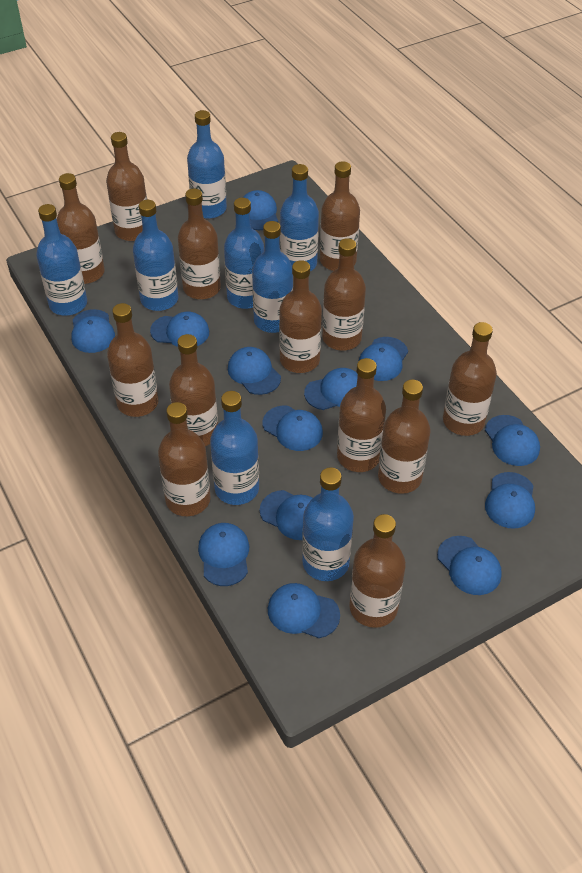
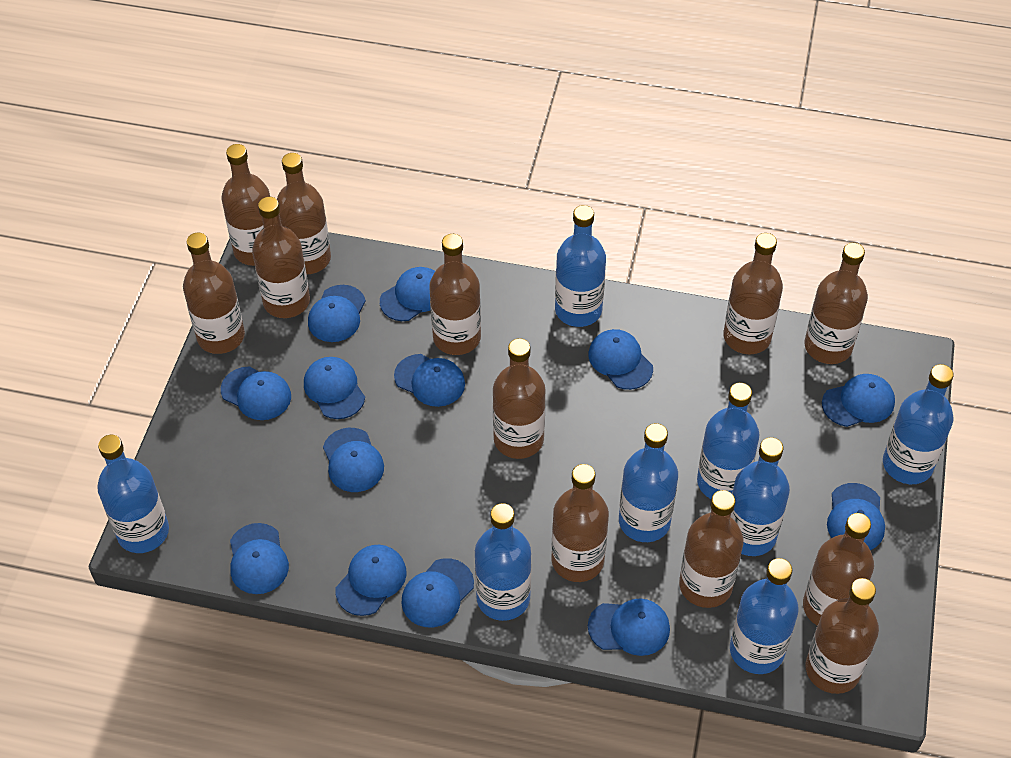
brown bottle: 13 -> 12

